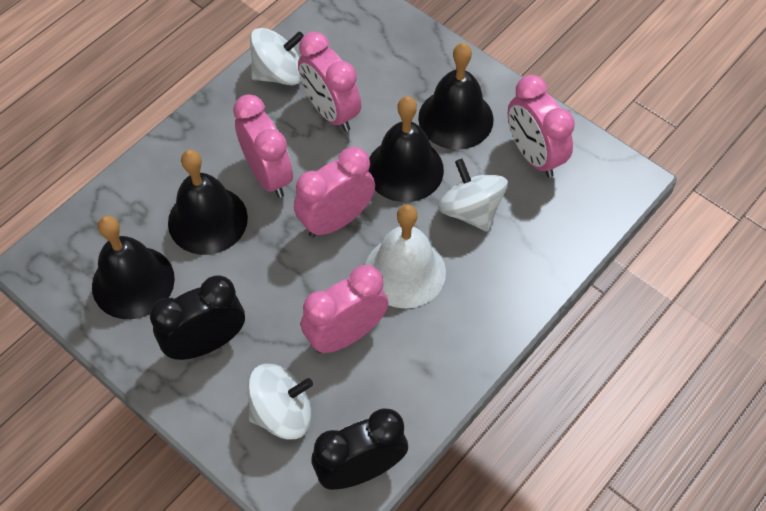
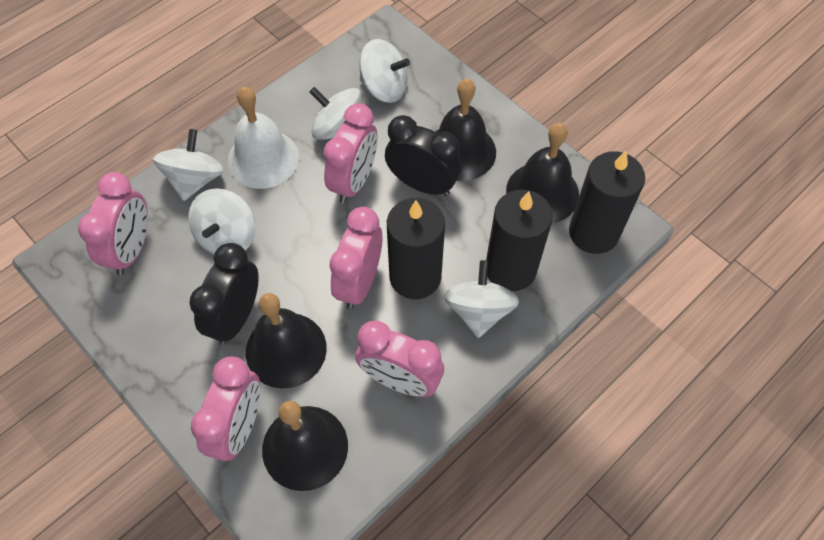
black candle: 0 -> 3
white spinning top: 3 -> 5

